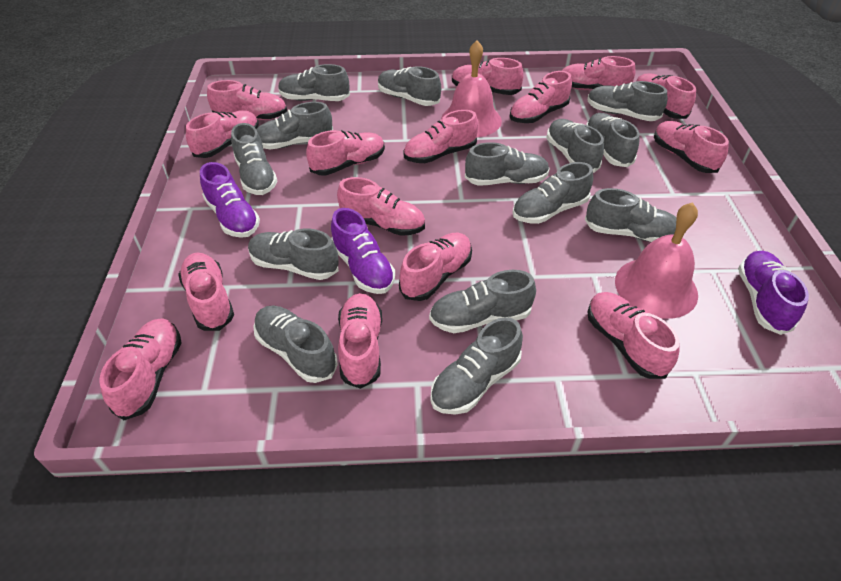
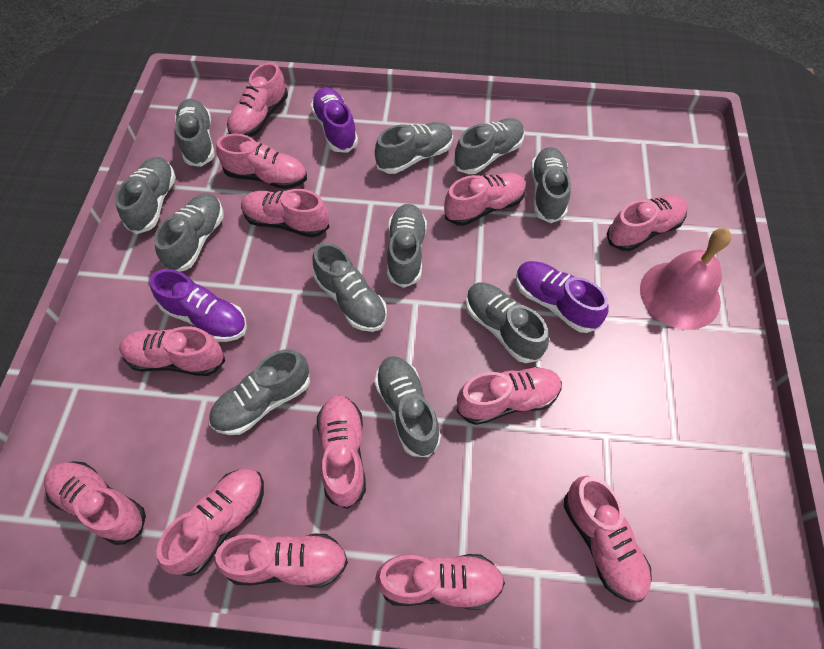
grey shoe: 14 -> 11
pink bell: 2 -> 1
pink shoe: 15 -> 13

